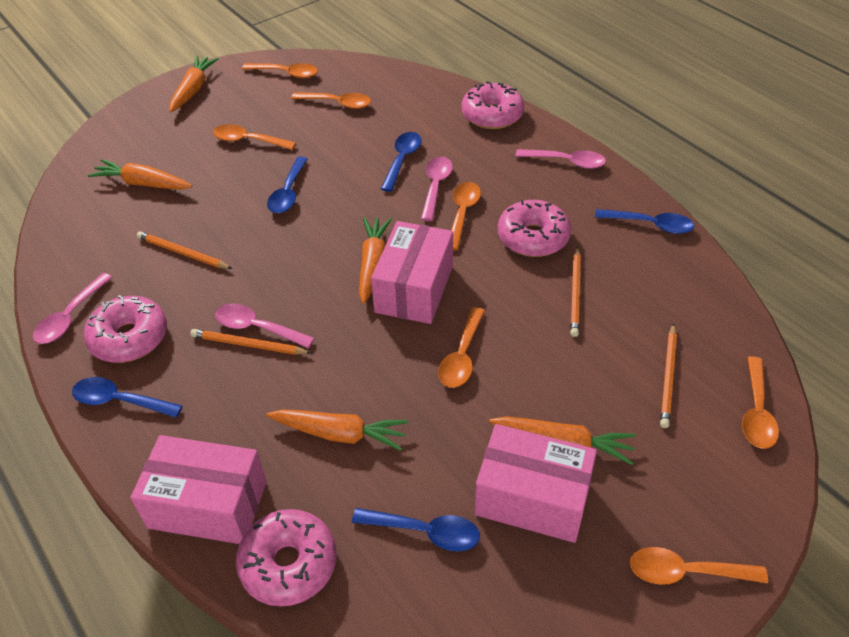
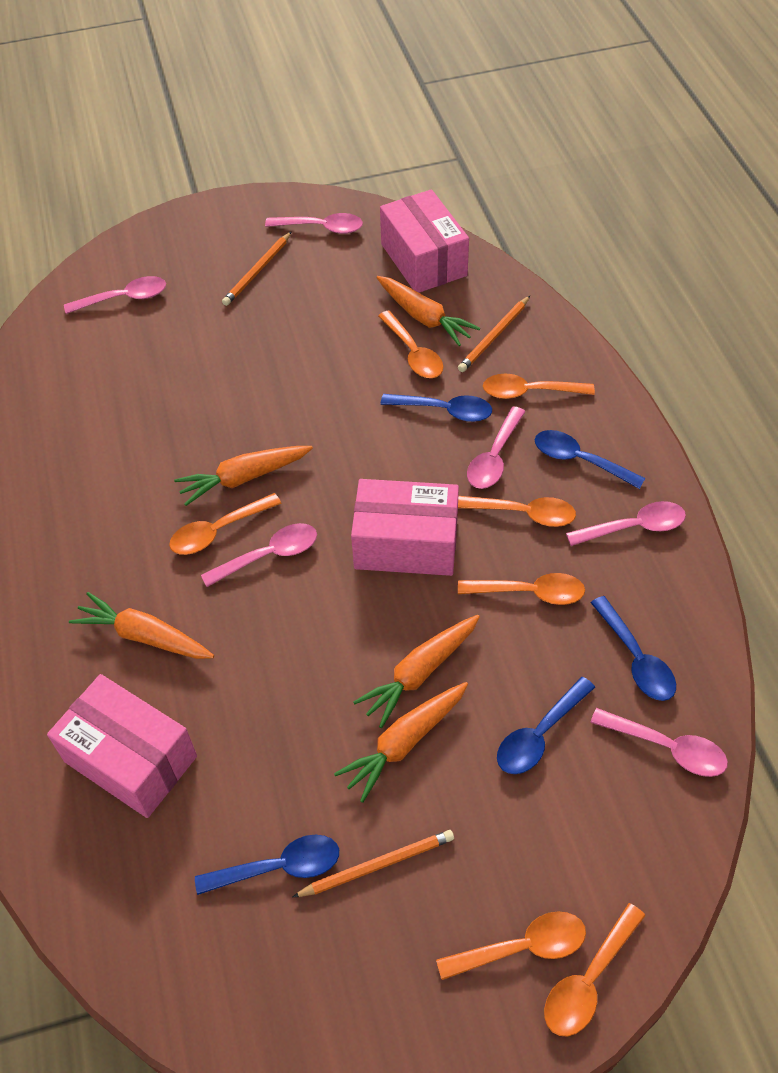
orange pencil: 4 -> 3
pink donut: 4 -> 0
pink spoon: 4 -> 6

